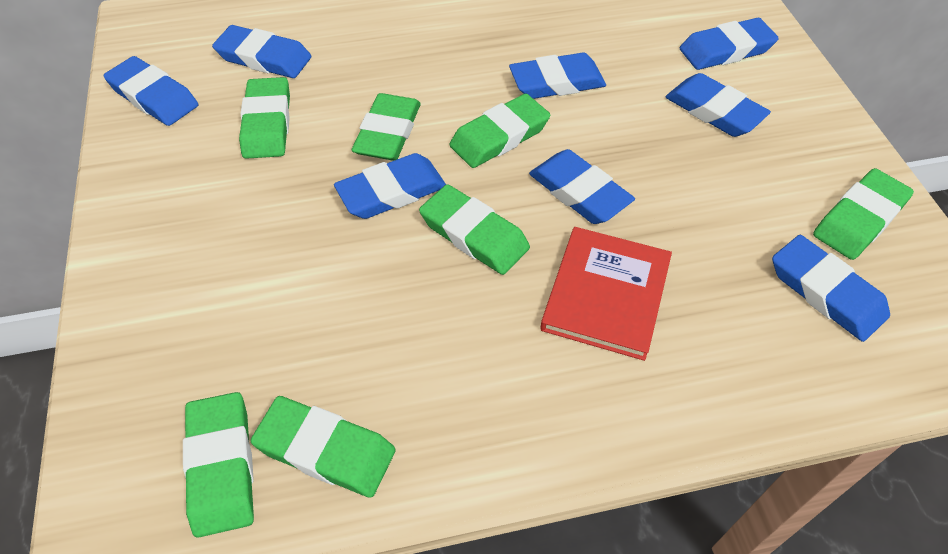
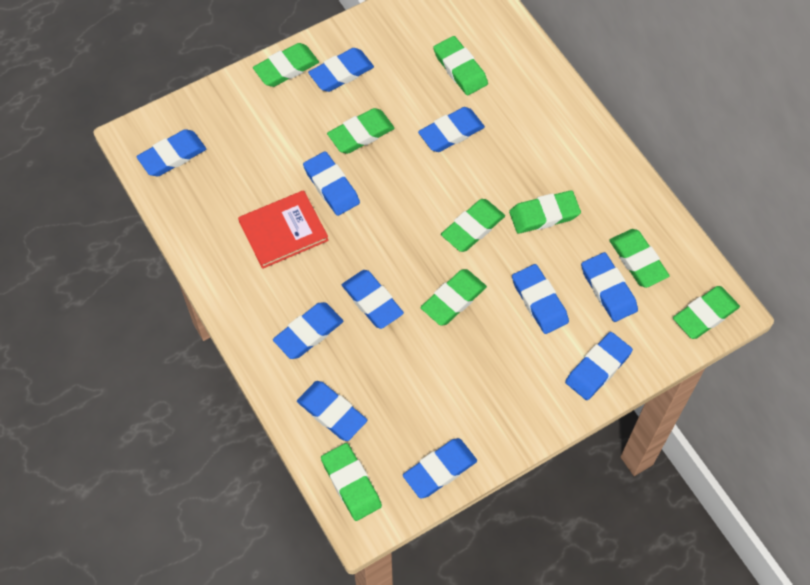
blue eraser: 8 -> 11
green eraser: 7 -> 9

